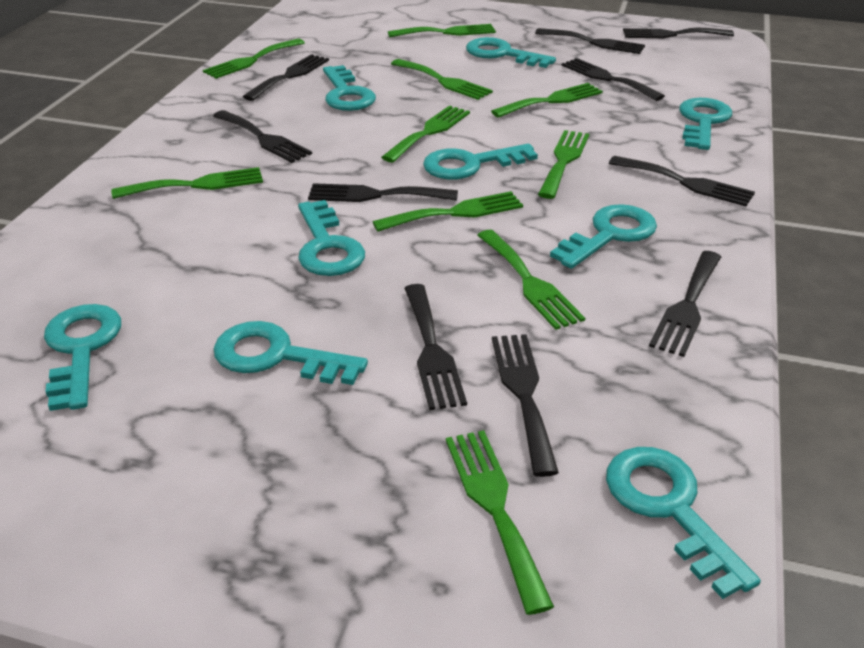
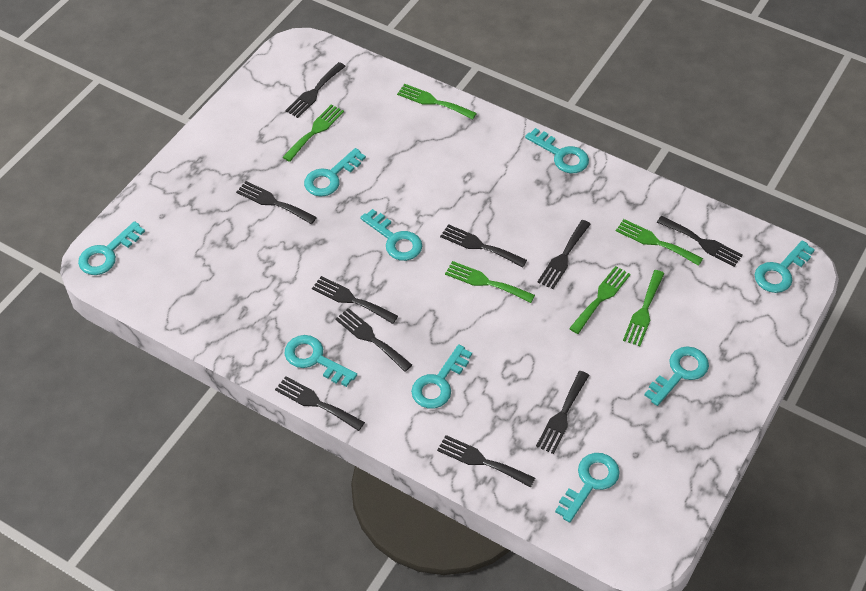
green fork: 10 -> 6

